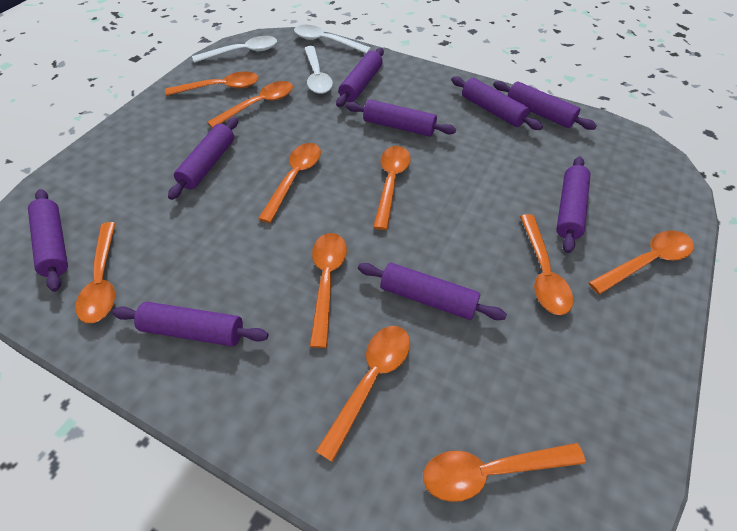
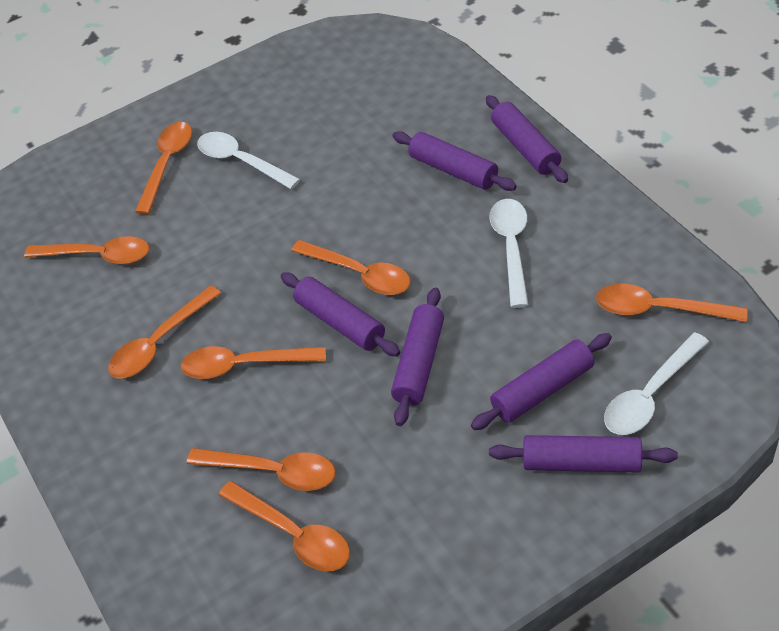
orange spoon: 10 -> 8
purple rolling pin: 9 -> 6

